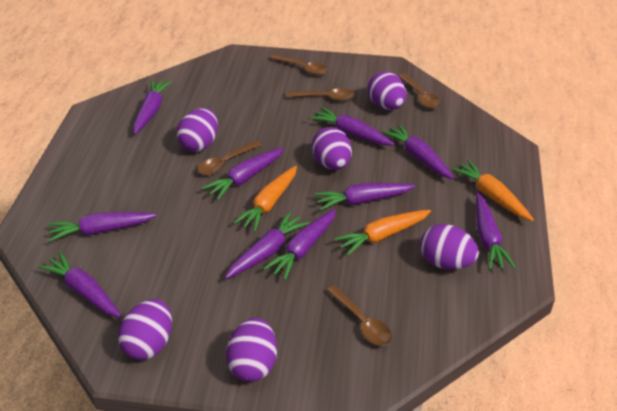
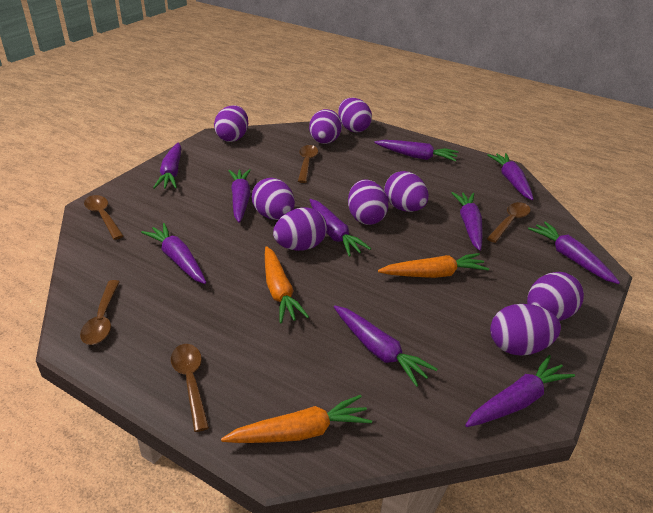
purple egg: 6 -> 9

